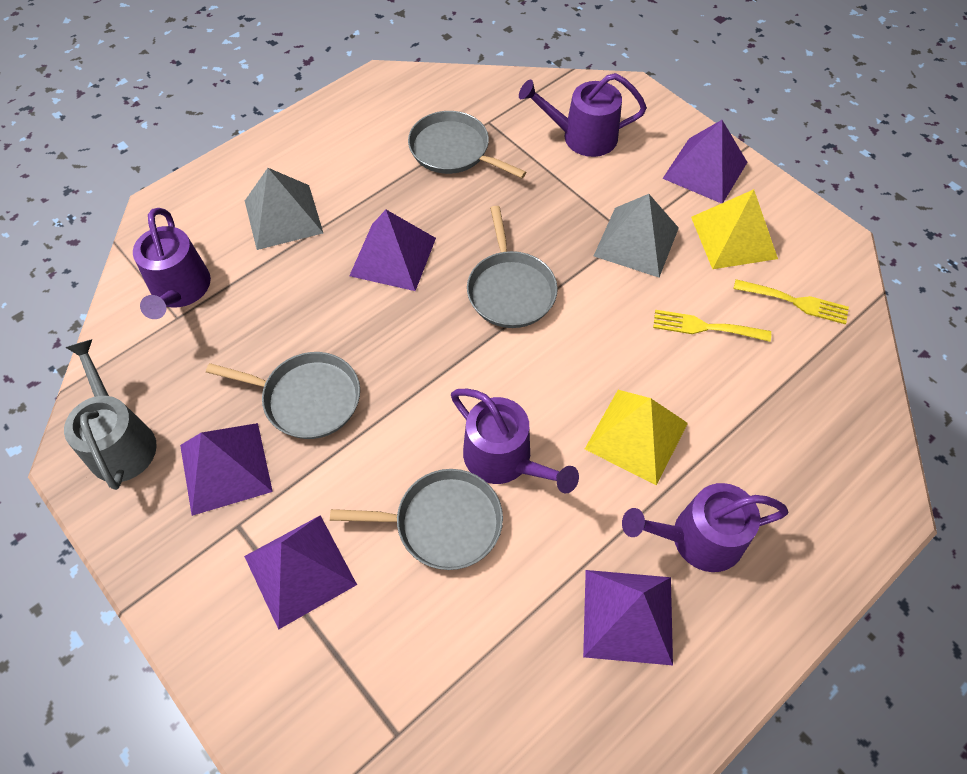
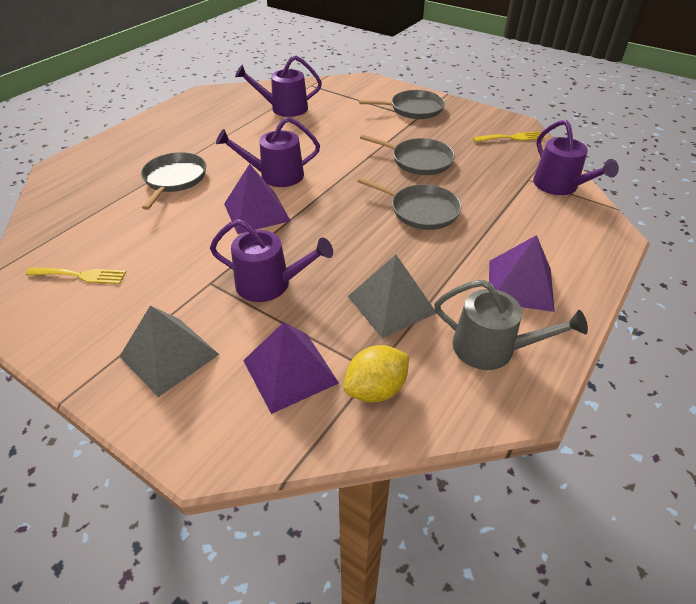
purple pyramid: 5 -> 3
yellow lemon: 0 -> 1
yellow pyramid: 2 -> 0

